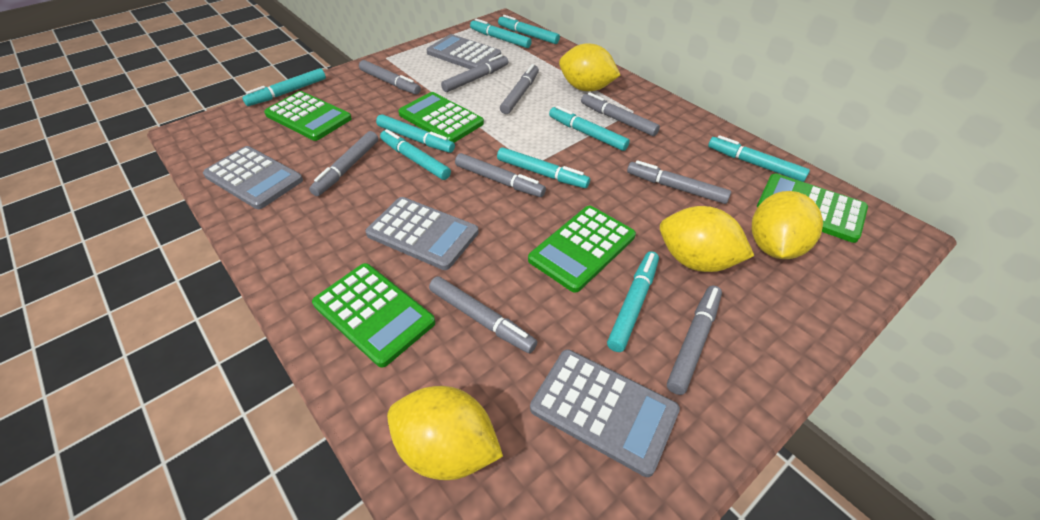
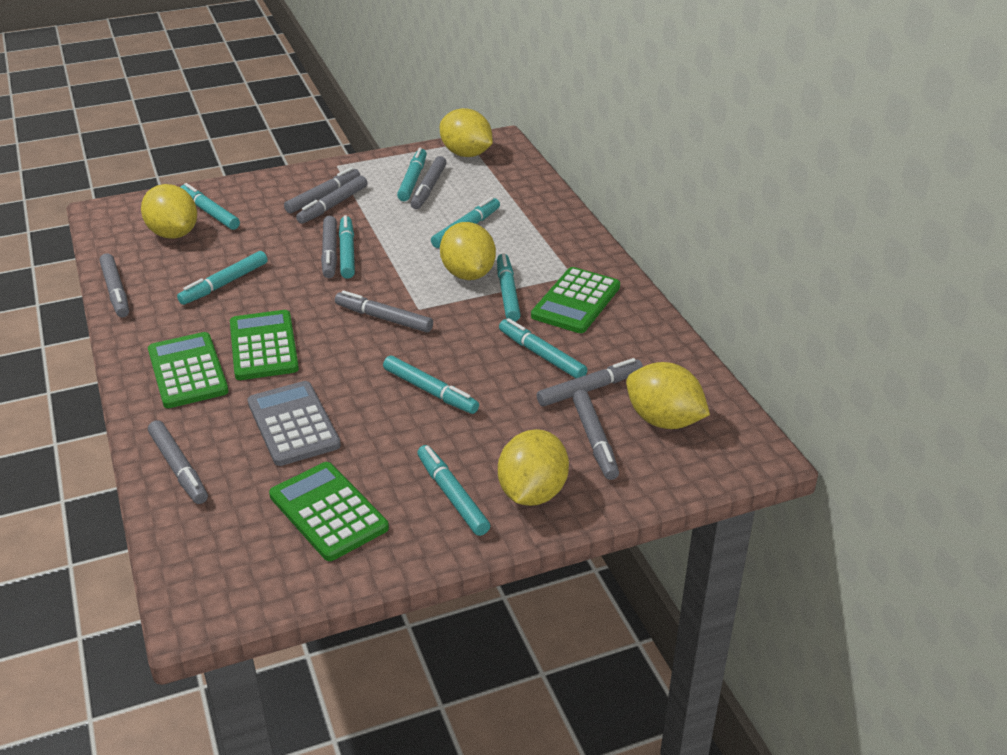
green calculator: 5 -> 4
grey calculator: 4 -> 1
yellow lemon: 4 -> 5

